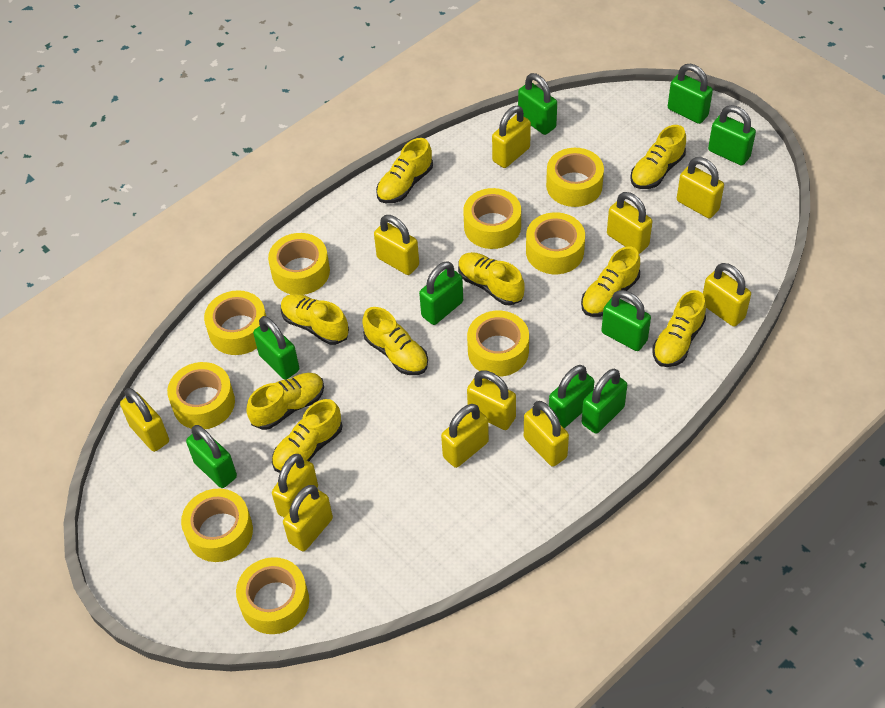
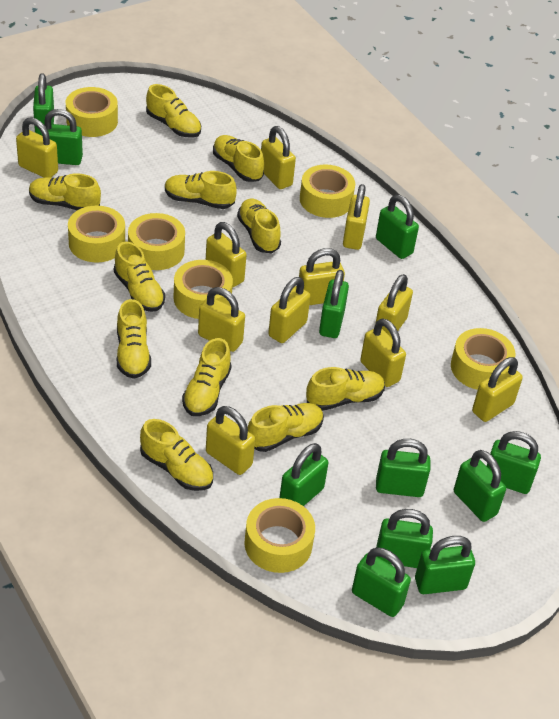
green padlock: 9 -> 11
yellow shoe: 9 -> 11
yellow tape: 9 -> 7

